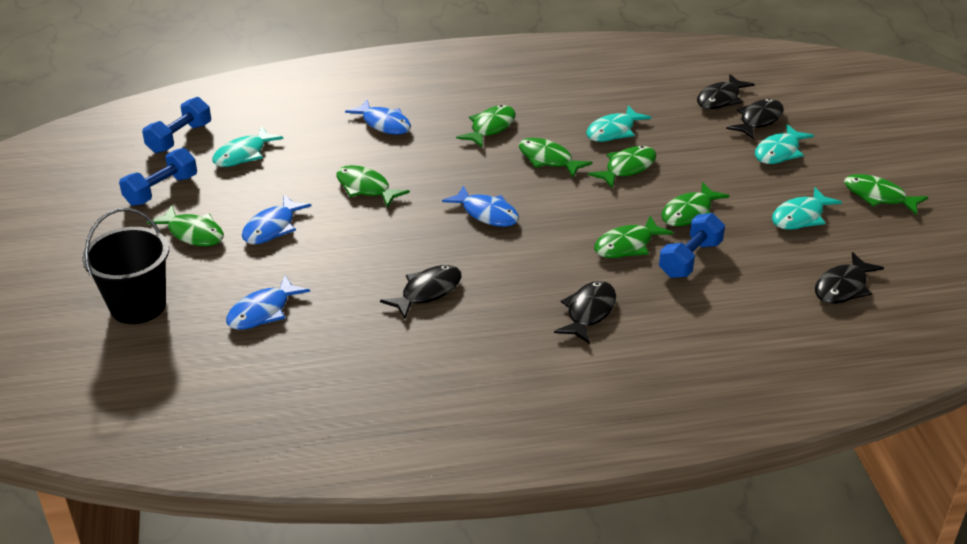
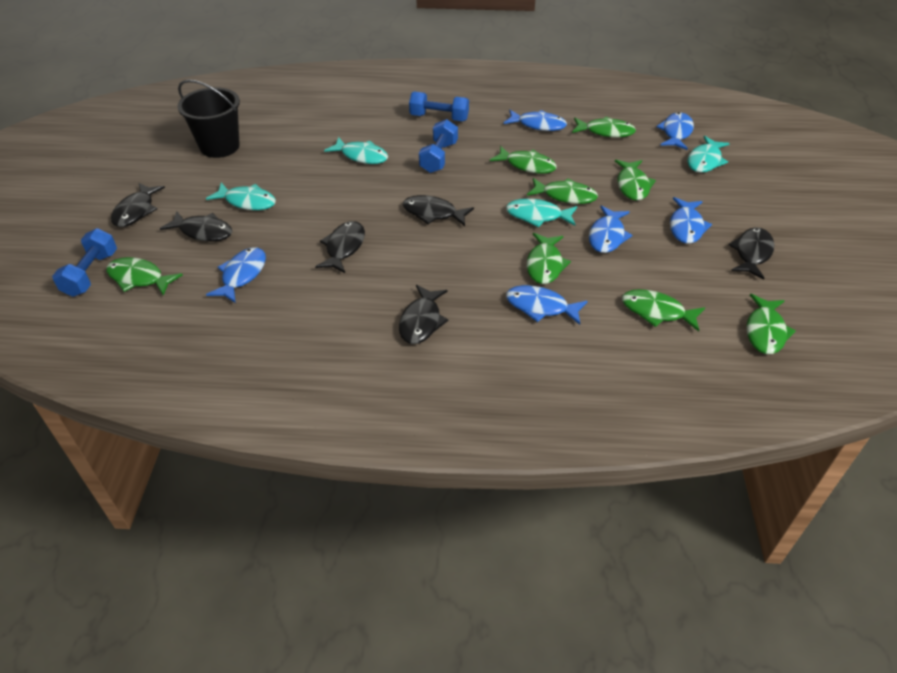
black fish: 5 -> 6
blue fish: 4 -> 6

